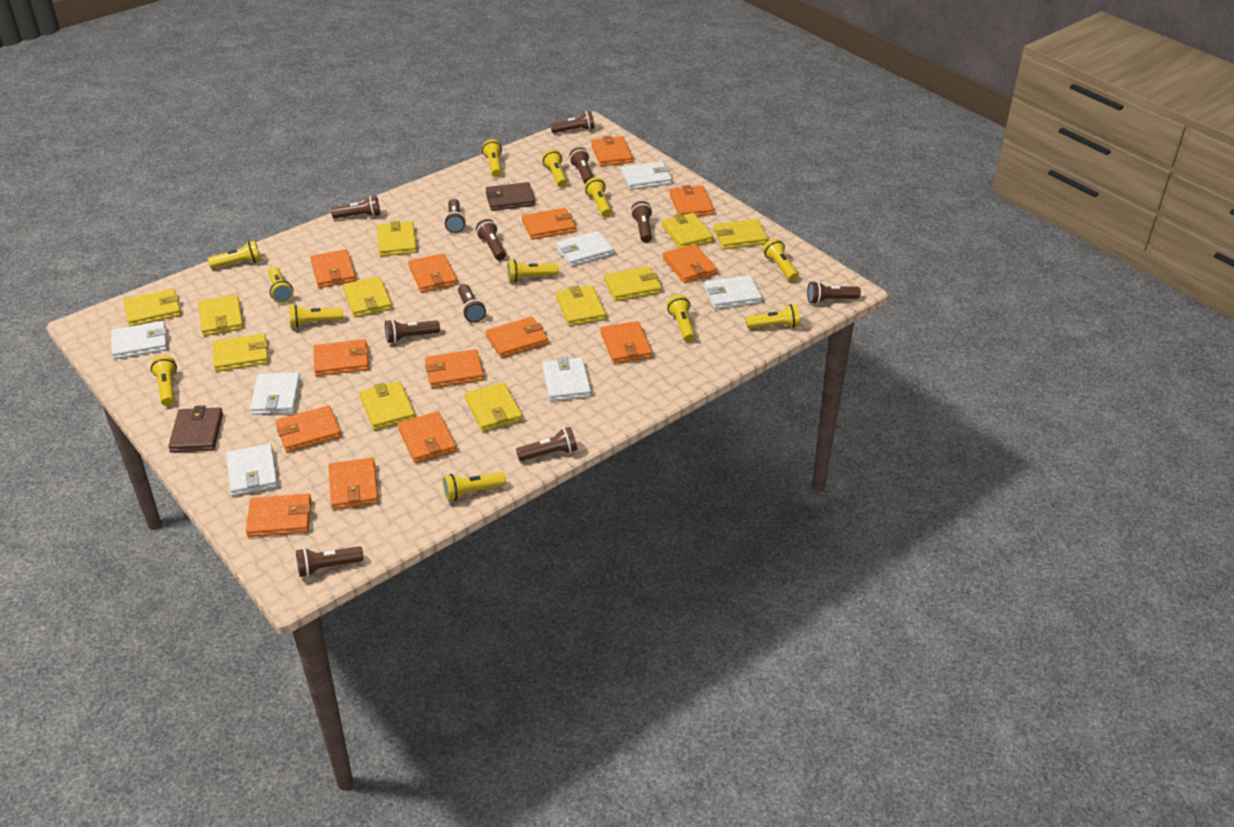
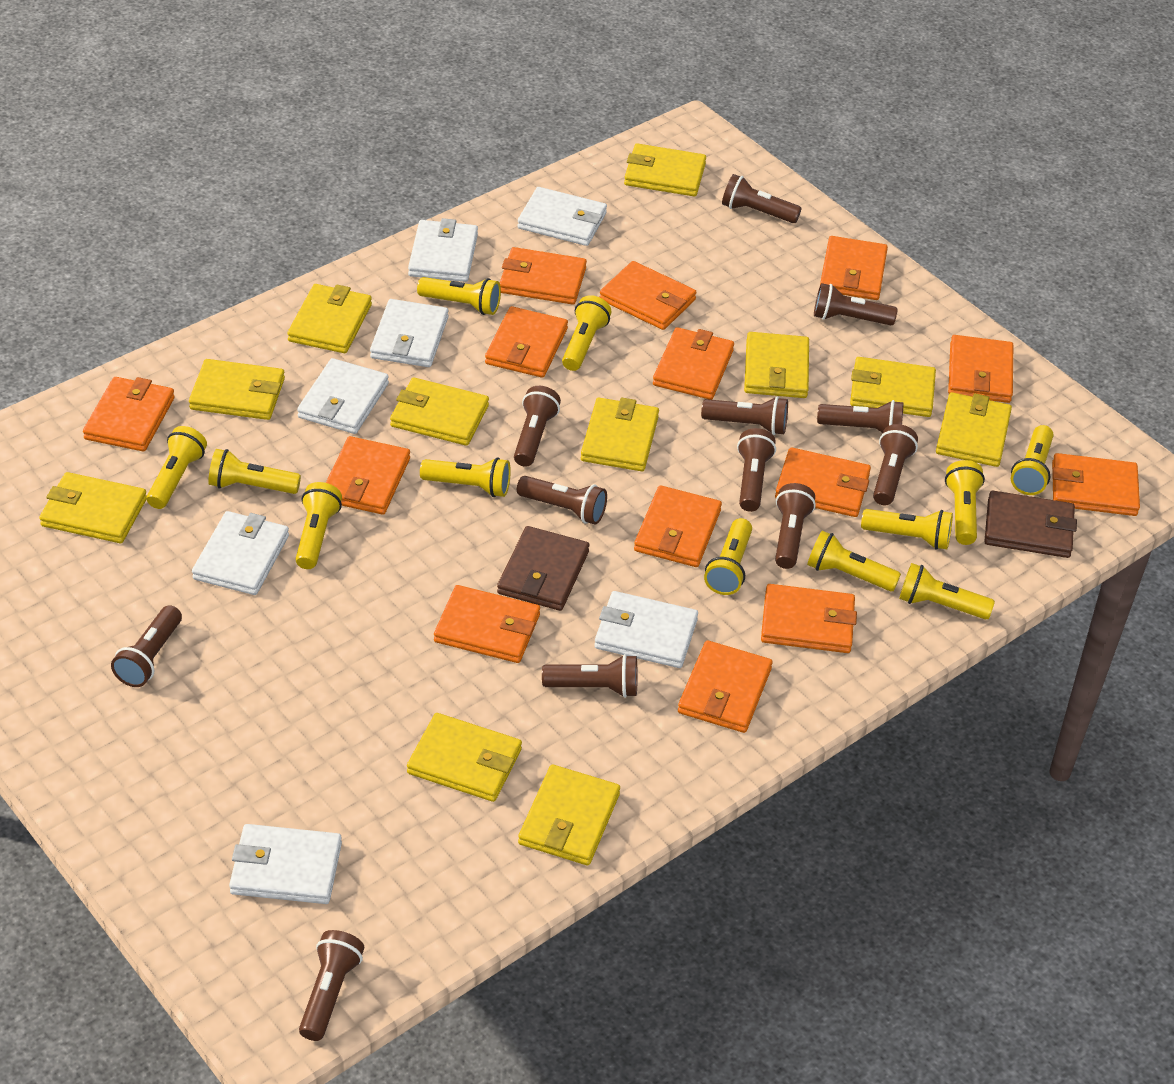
brown flashlight: 11 -> 12

